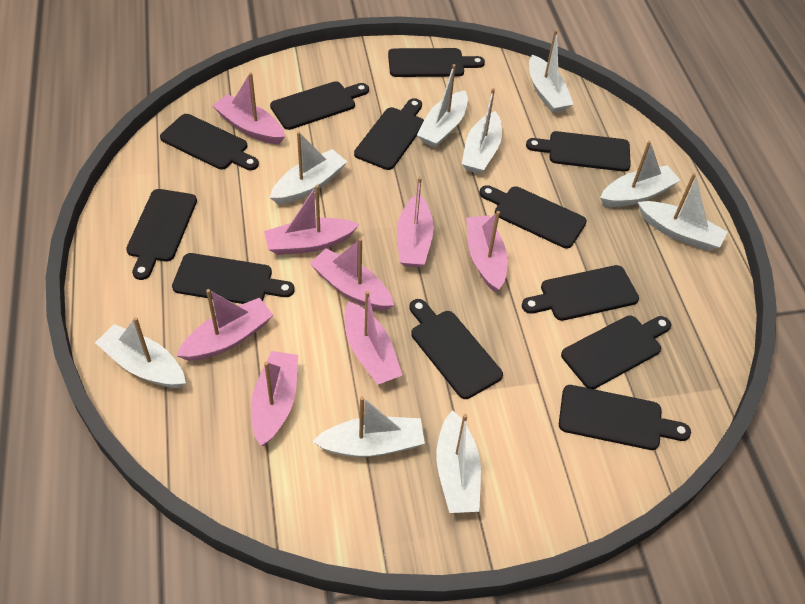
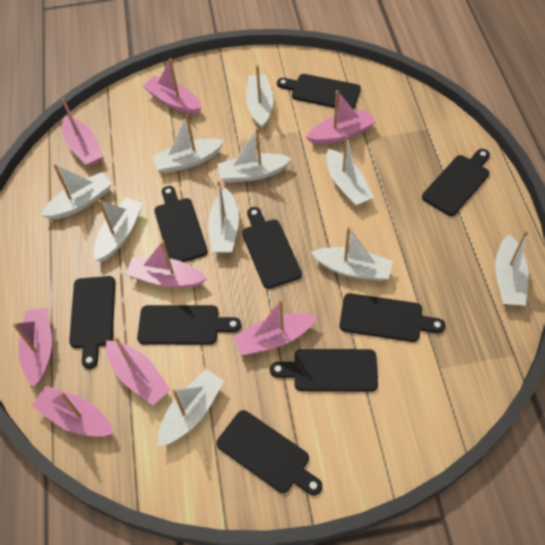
black cutting board: 12 -> 9
white boat: 9 -> 10

